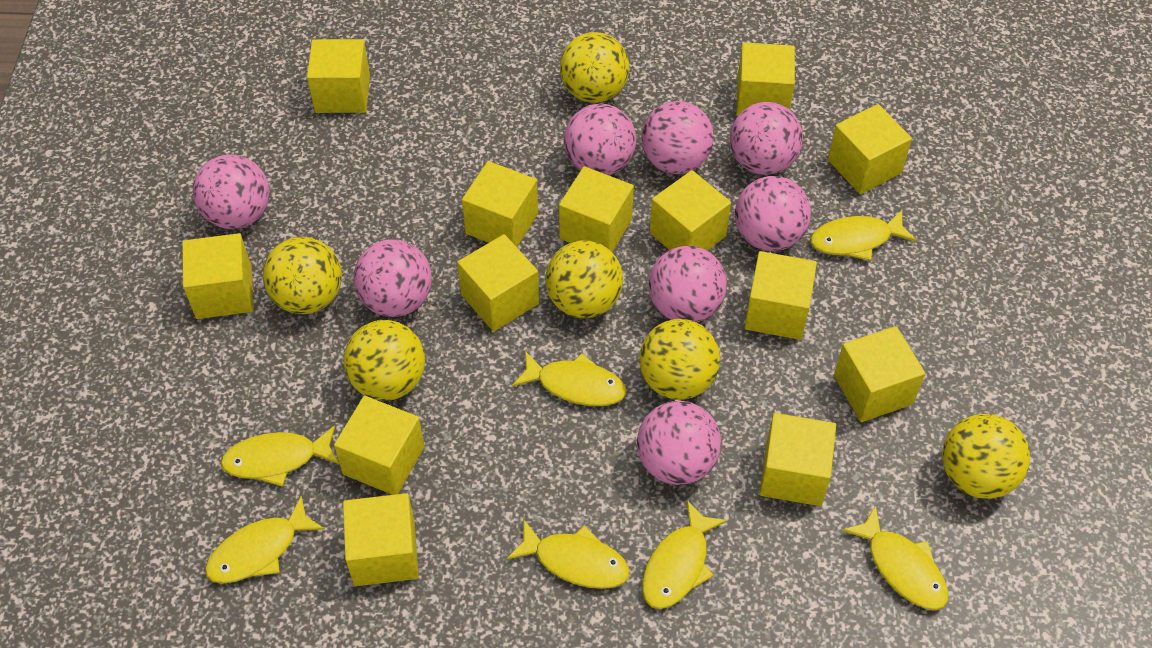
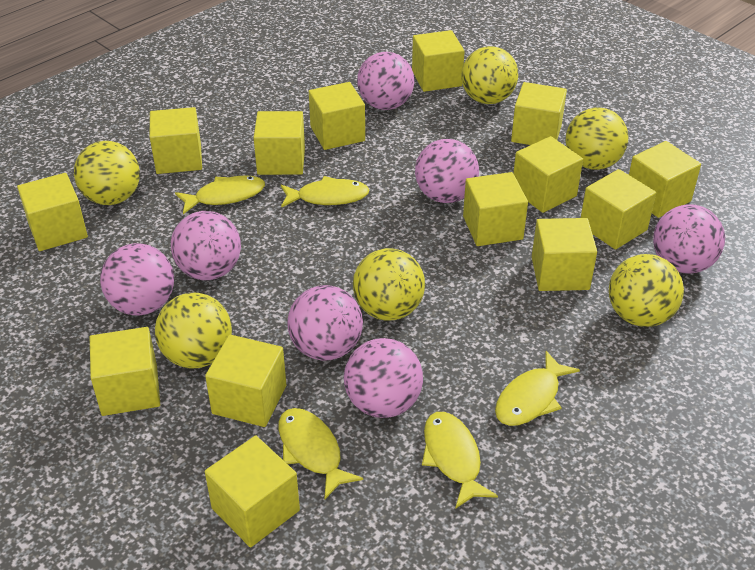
pink ball: 8 -> 7
yellow cube: 13 -> 14
yellow fish: 7 -> 5

